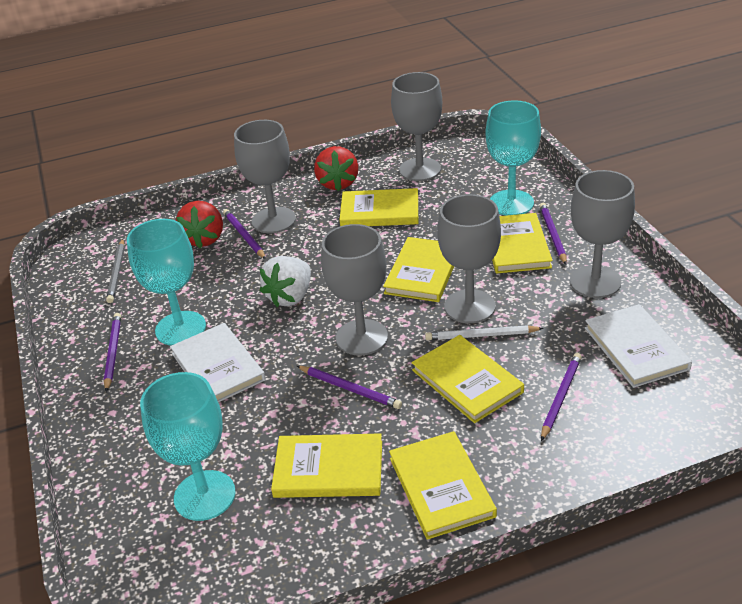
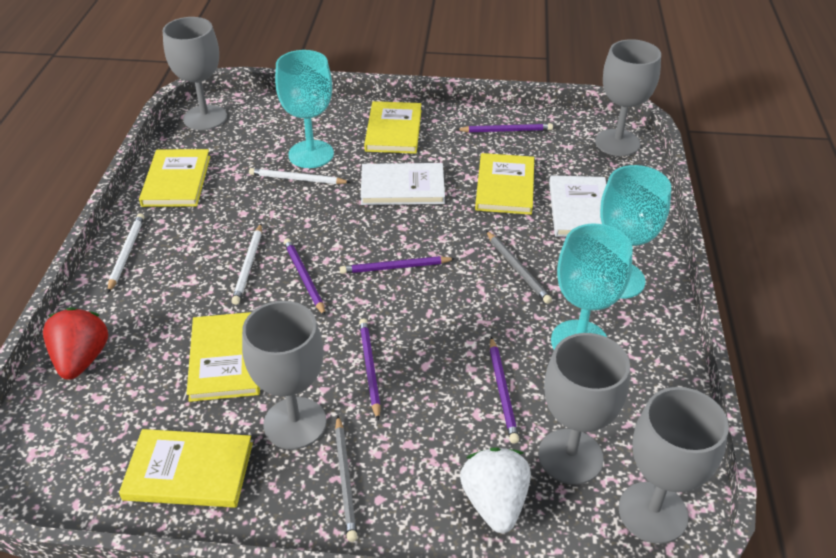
grey pencil: 1 -> 2
red strawberry: 2 -> 1
white pencil: 1 -> 3
yellow book: 6 -> 5

